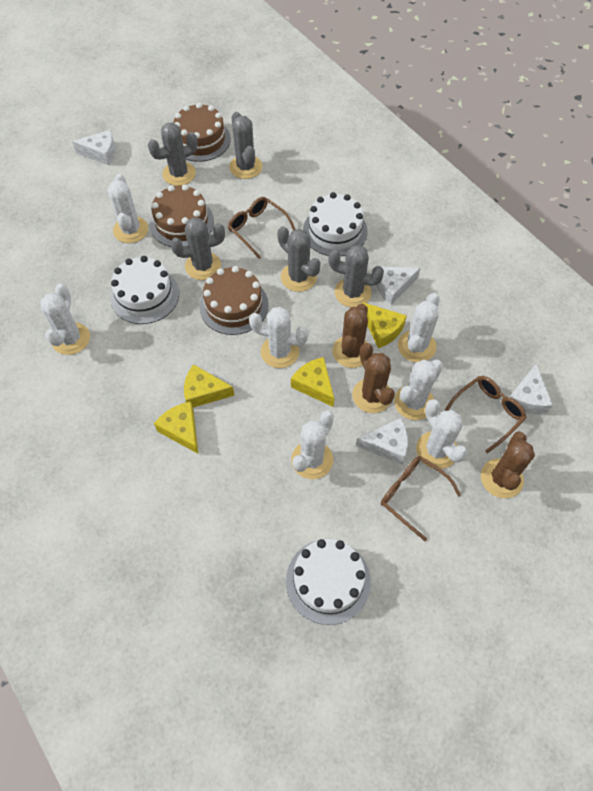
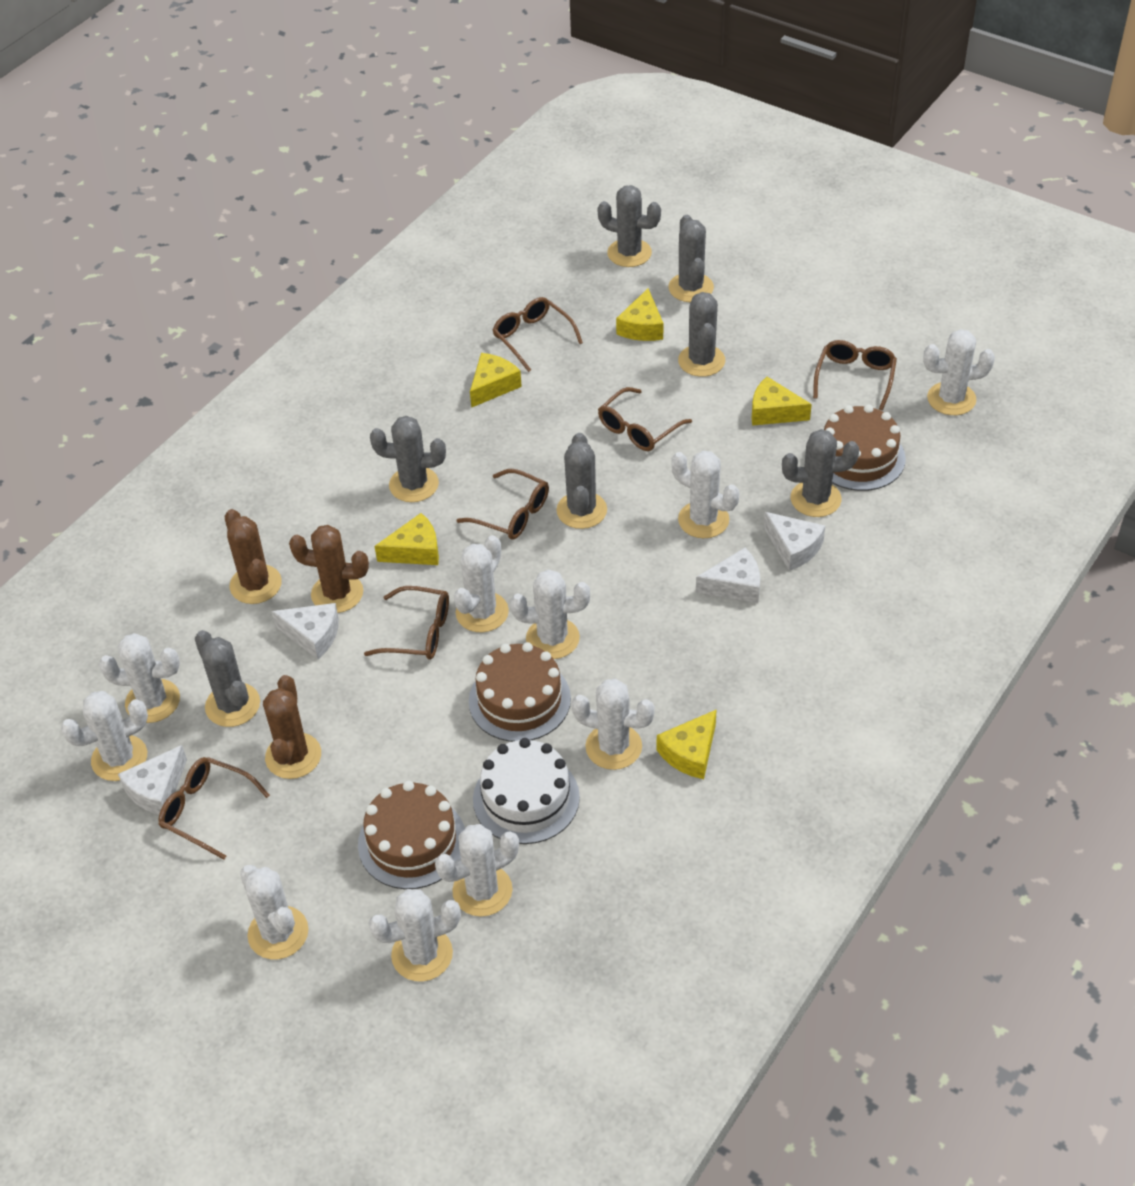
brown glasses: 3 -> 6
grey cactus: 5 -> 7
white cactus: 7 -> 10
white cake: 3 -> 1
yellow cheese: 4 -> 5

